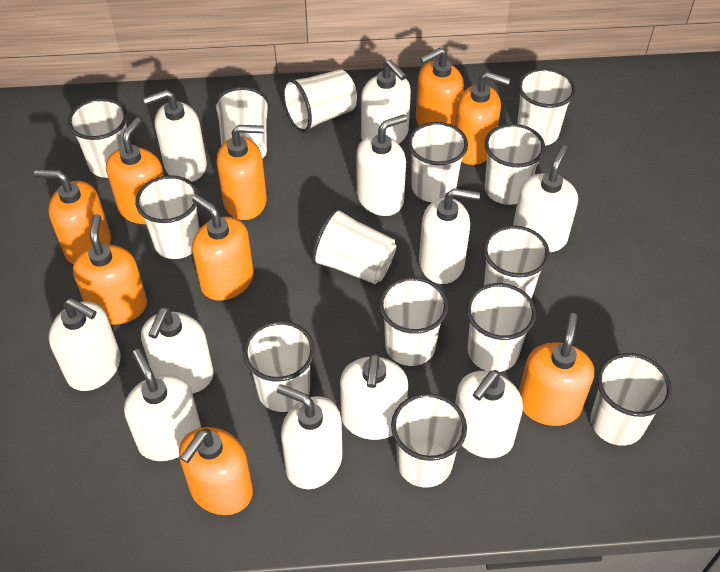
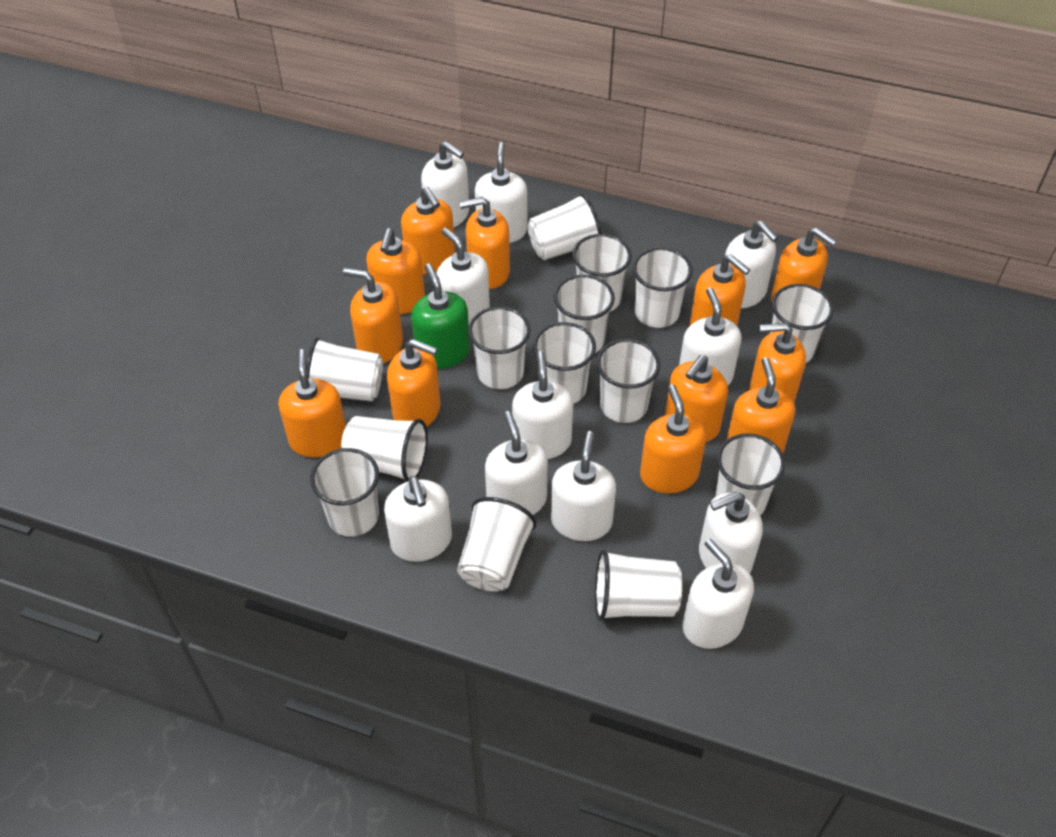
green soap dispenser: 0 -> 1
orange soap dispenser: 9 -> 12

